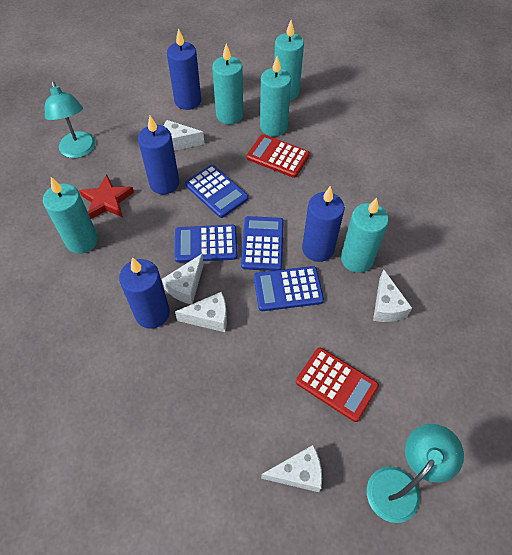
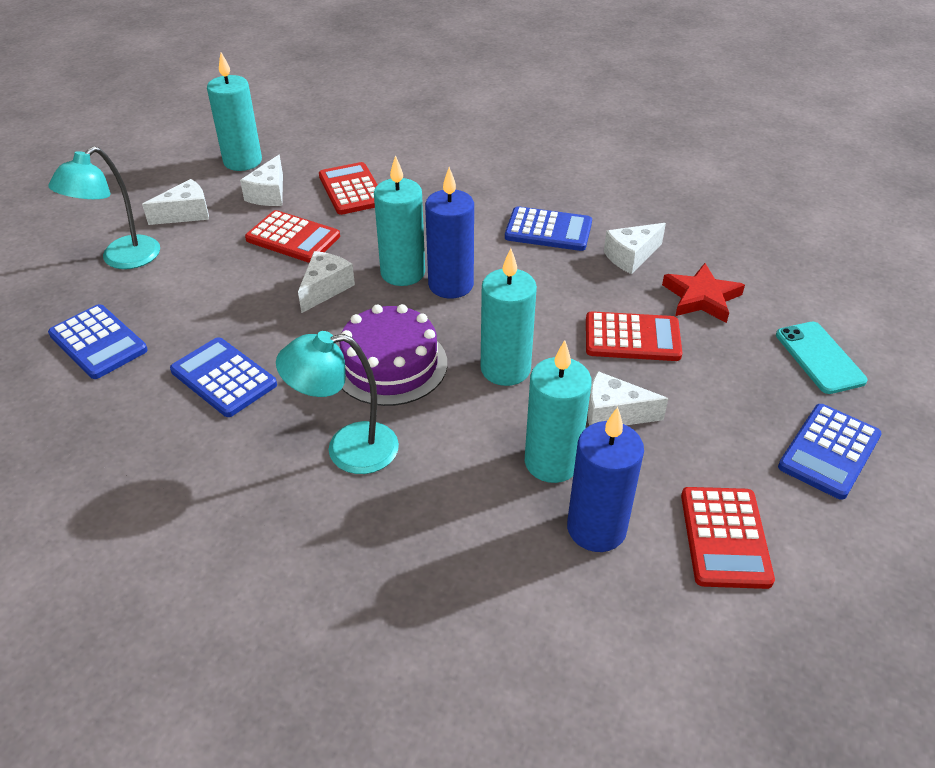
blue candle: 4 -> 2
purple cake: 0 -> 1
red calculator: 2 -> 4
turquoise candle: 5 -> 4
turquoise phone: 0 -> 1

